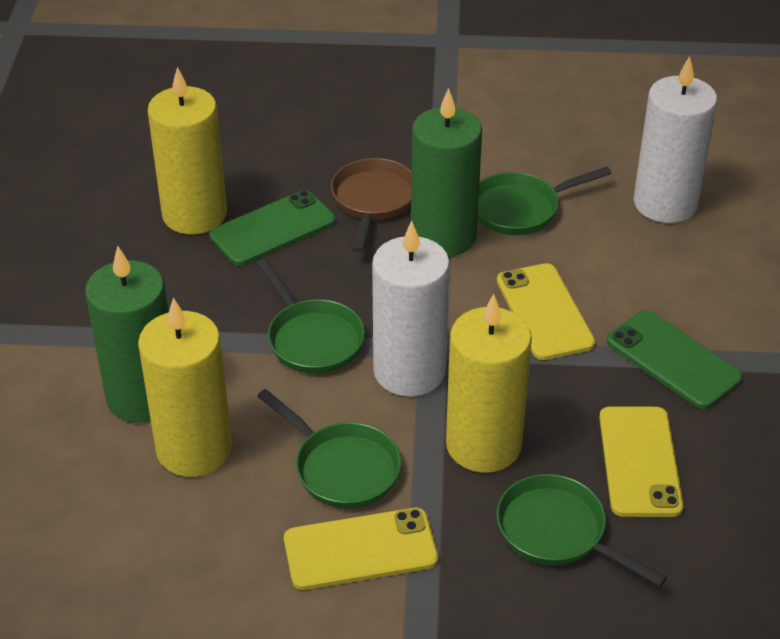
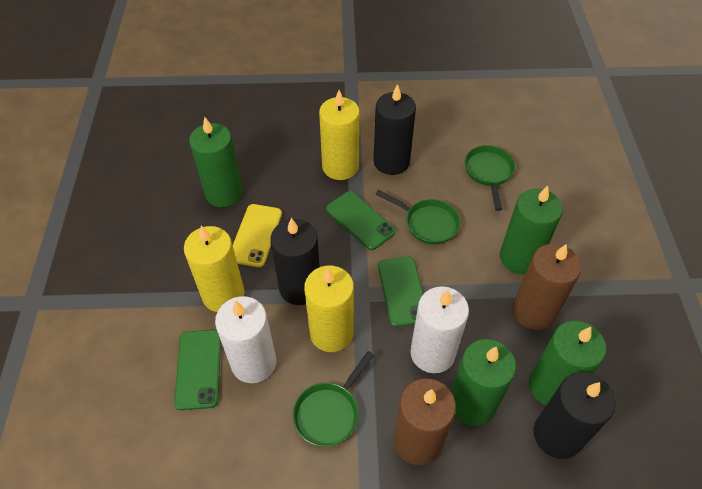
black candle: 0 -> 3
brown candle: 0 -> 2
brown pan: 1 -> 0
green candle: 2 -> 4
green pan: 4 -> 3
green phone: 2 -> 3
yellow phone: 3 -> 1

